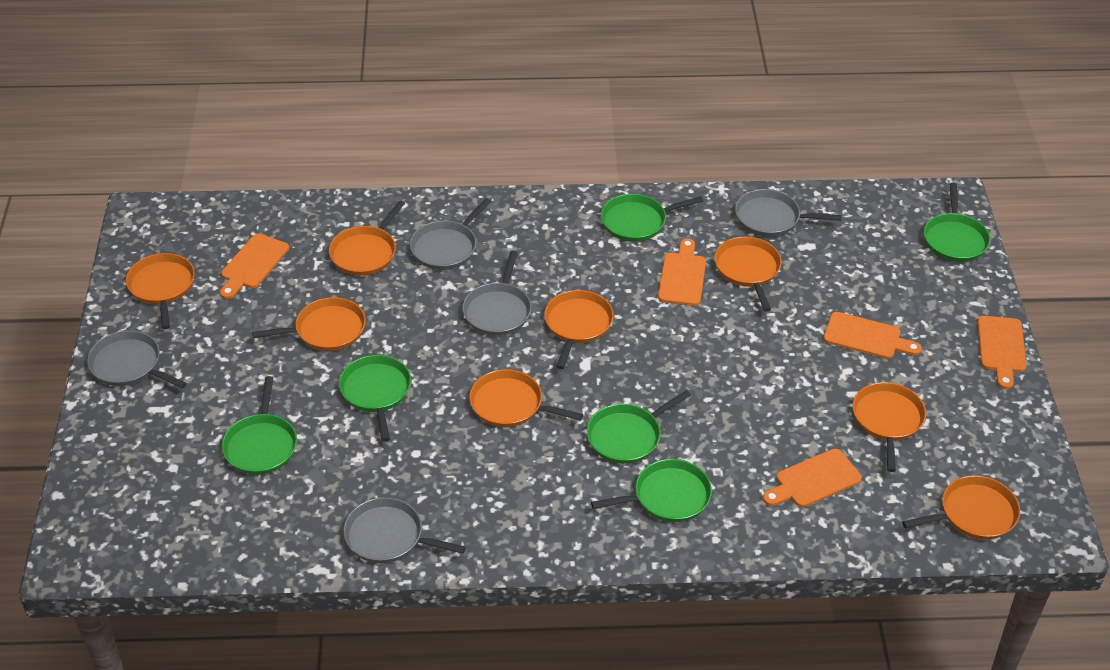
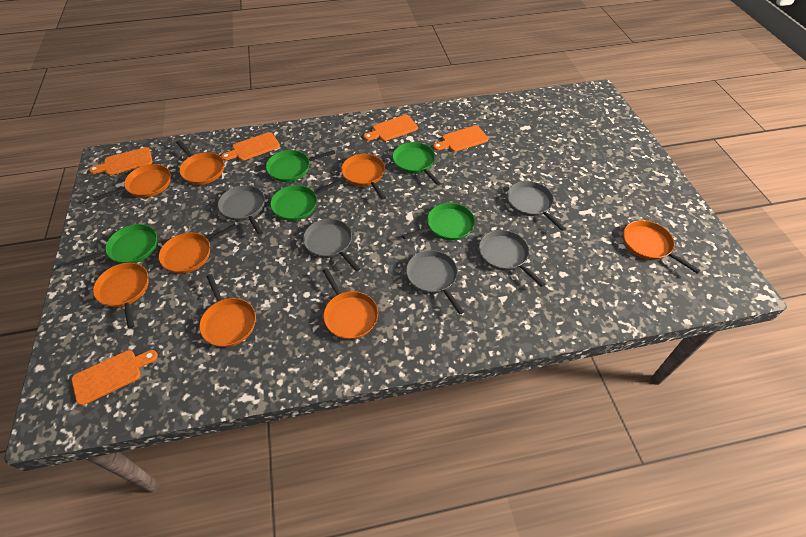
green pan: 6 -> 5

